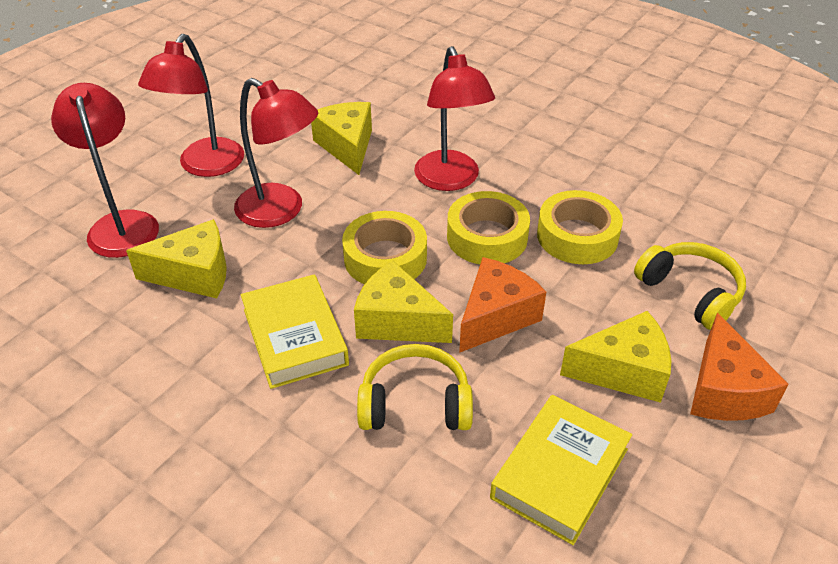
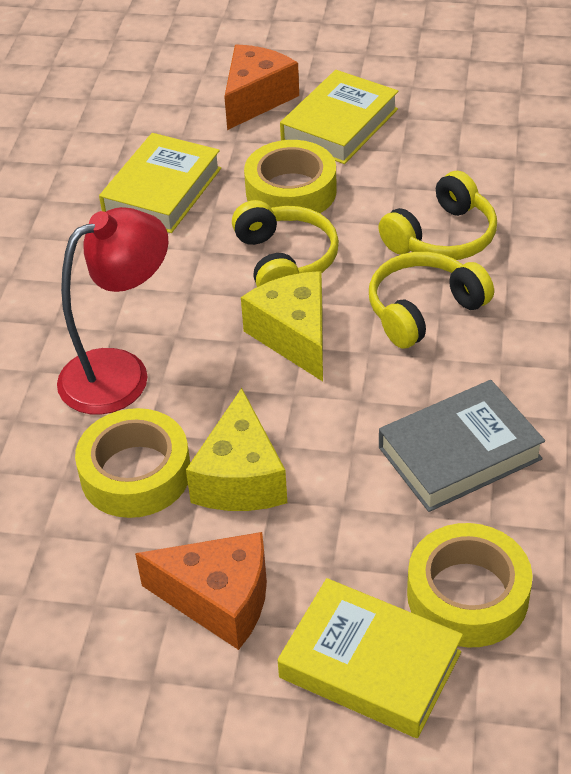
grey book: 0 -> 1
red lamp: 4 -> 1
yellow book: 2 -> 3
yellow cheese: 4 -> 2
yellow headphones: 2 -> 3

